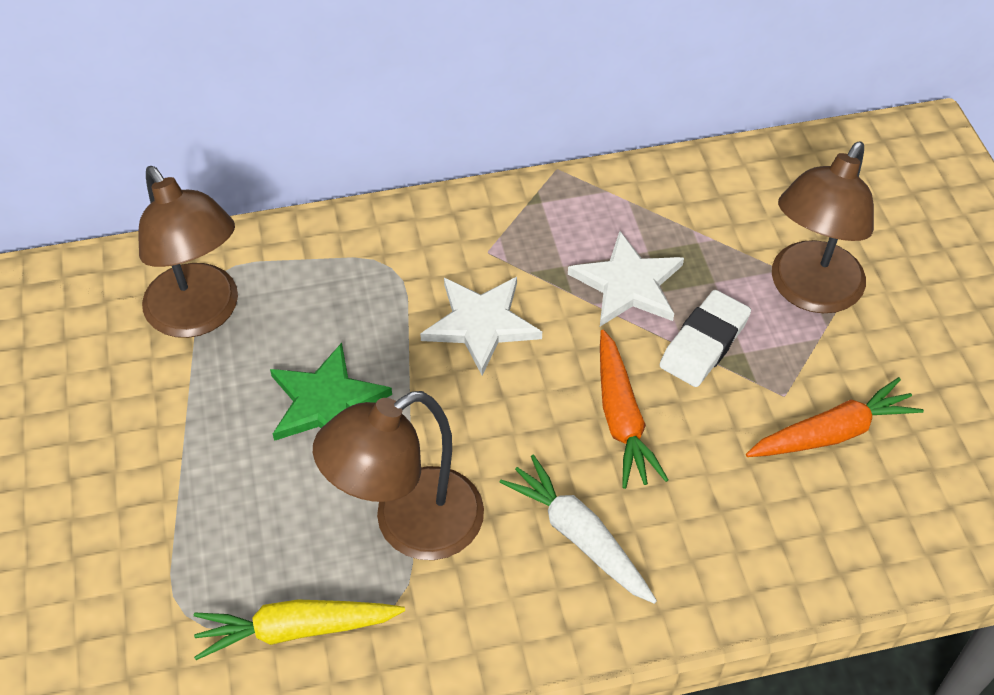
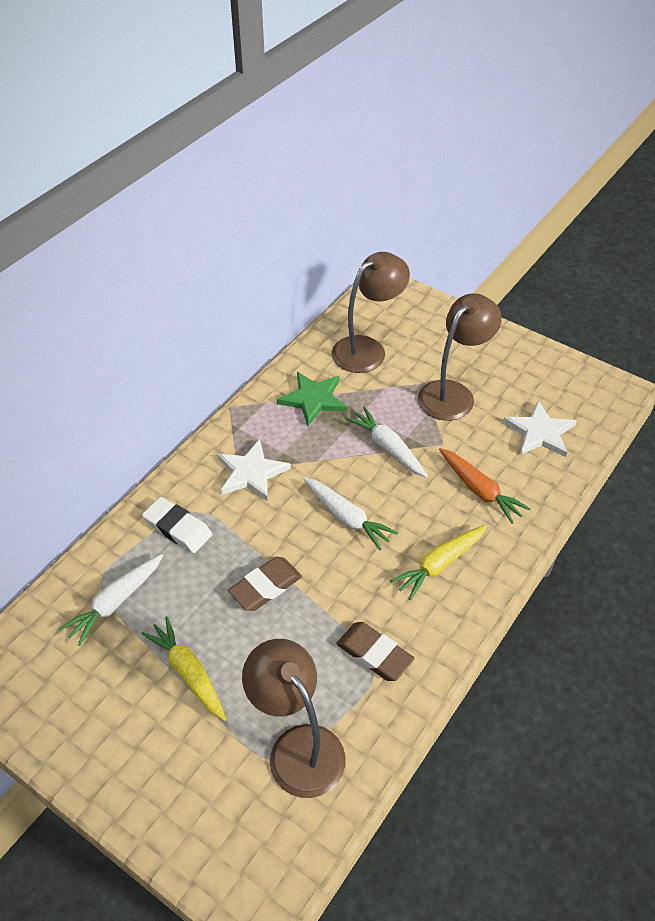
brown eraser: 0 -> 2
orange carrot: 2 -> 1
white carrot: 1 -> 3
yellow carrot: 1 -> 2

